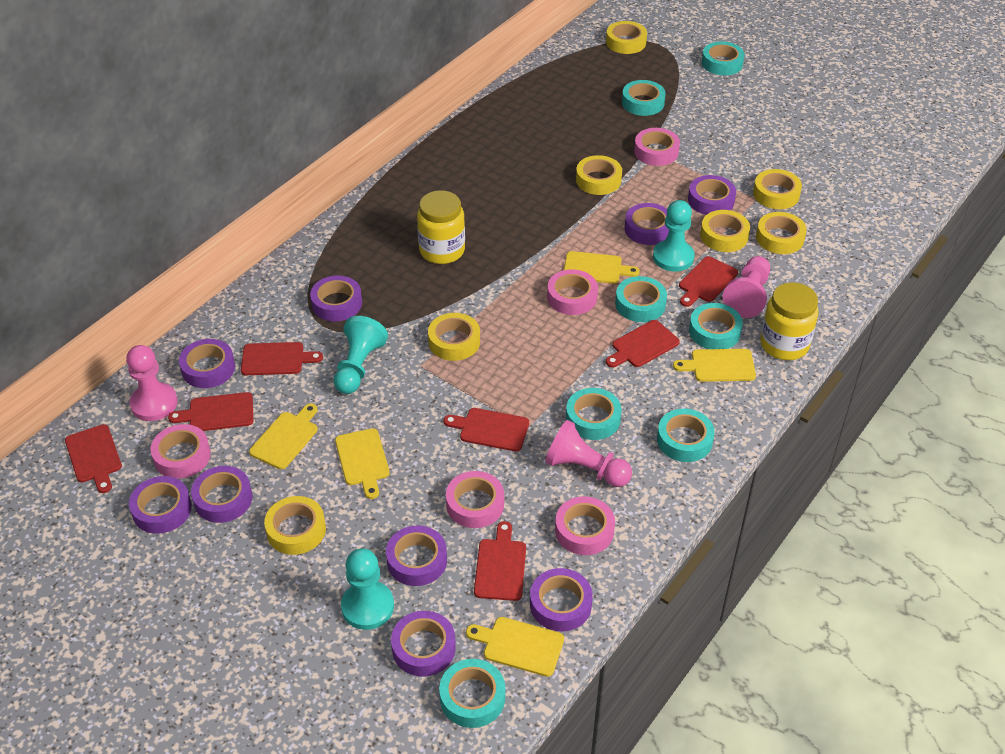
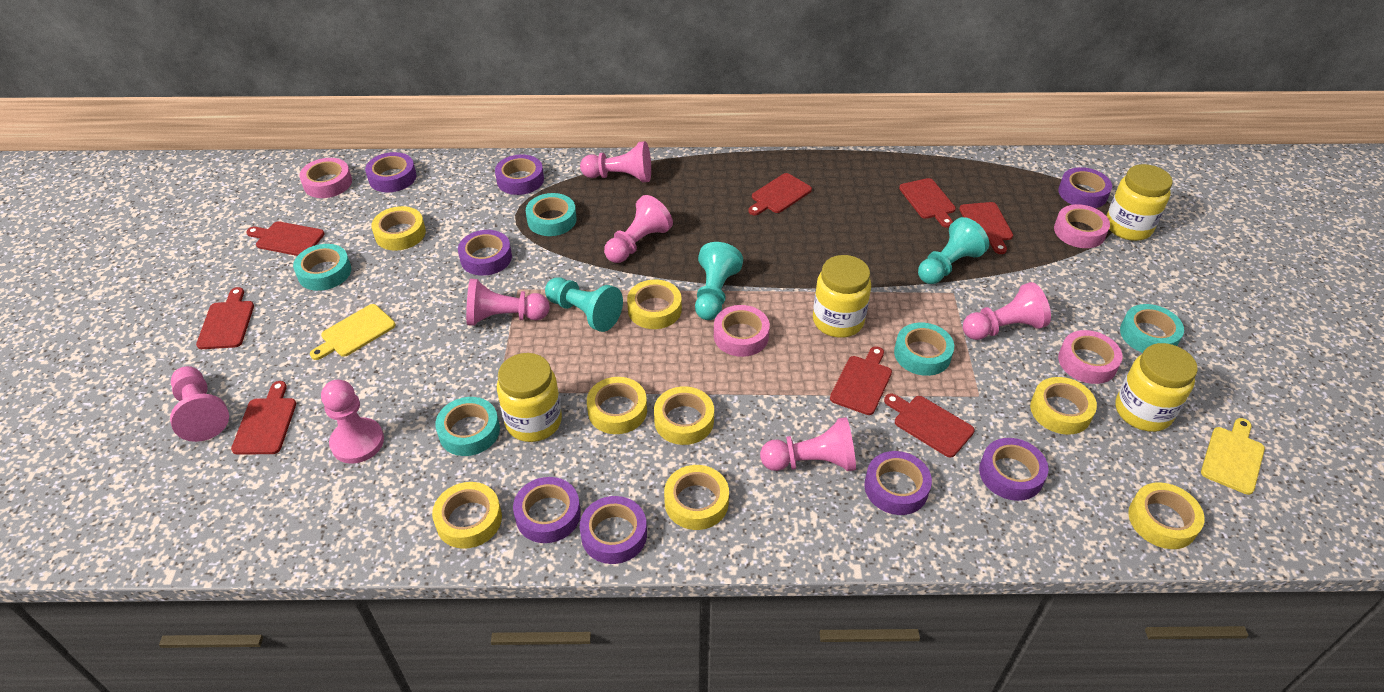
pink pawn: 3 -> 7
pink tape: 5 -> 4
purple tape: 9 -> 8
red cutting board: 7 -> 8
turquoise tape: 7 -> 5
yellow cutting board: 5 -> 2
yellow jar: 2 -> 4
yellow tape: 7 -> 8

